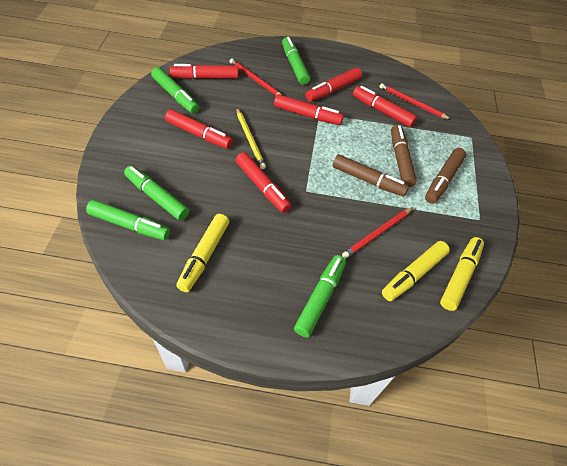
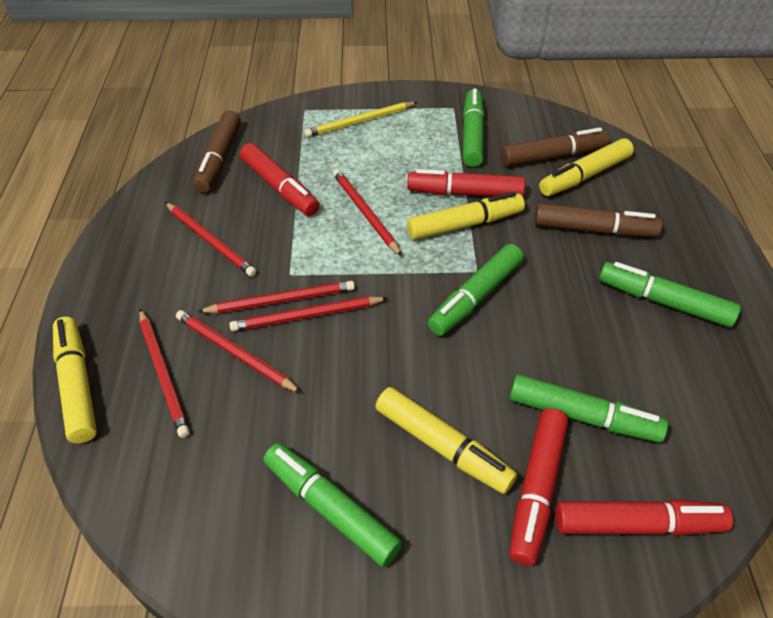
red marker: 6 -> 4
red pencil: 3 -> 6
yellow marker: 3 -> 4

